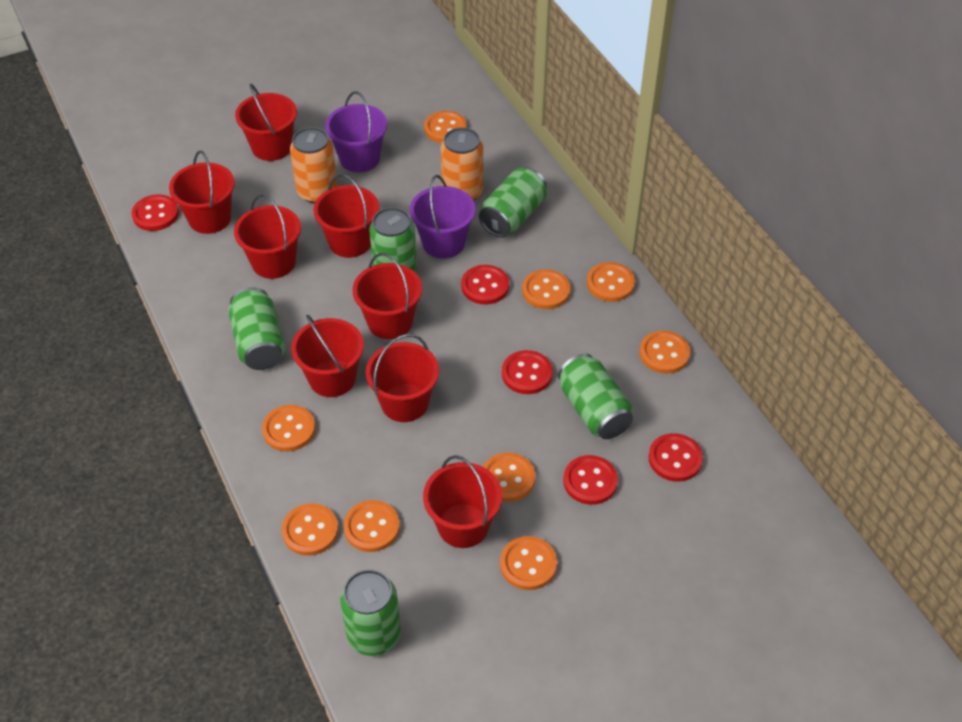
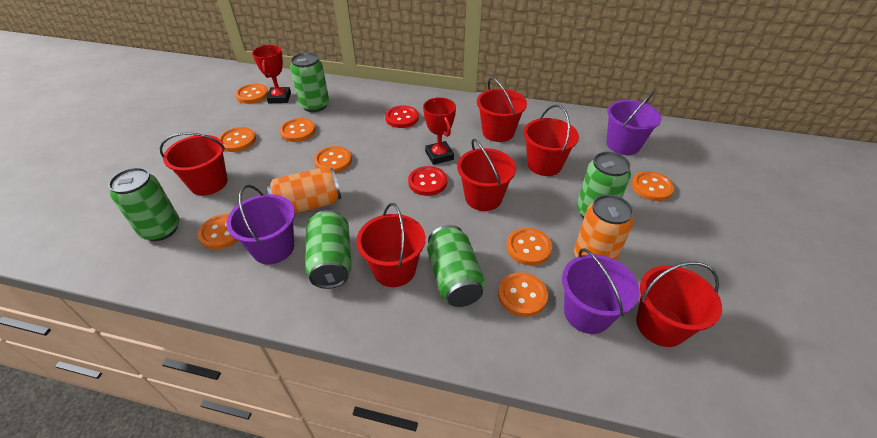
orange button: 9 -> 8
purple bucket: 2 -> 3
red bucket: 8 -> 6
red button: 5 -> 2
red trophy: 0 -> 2

